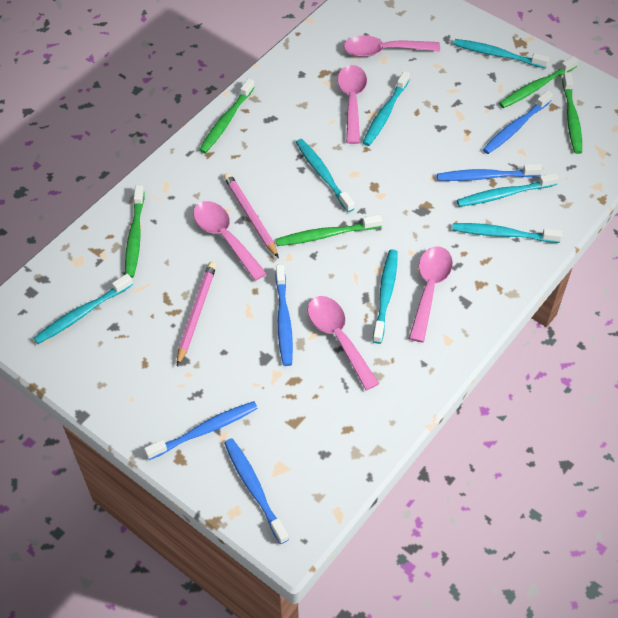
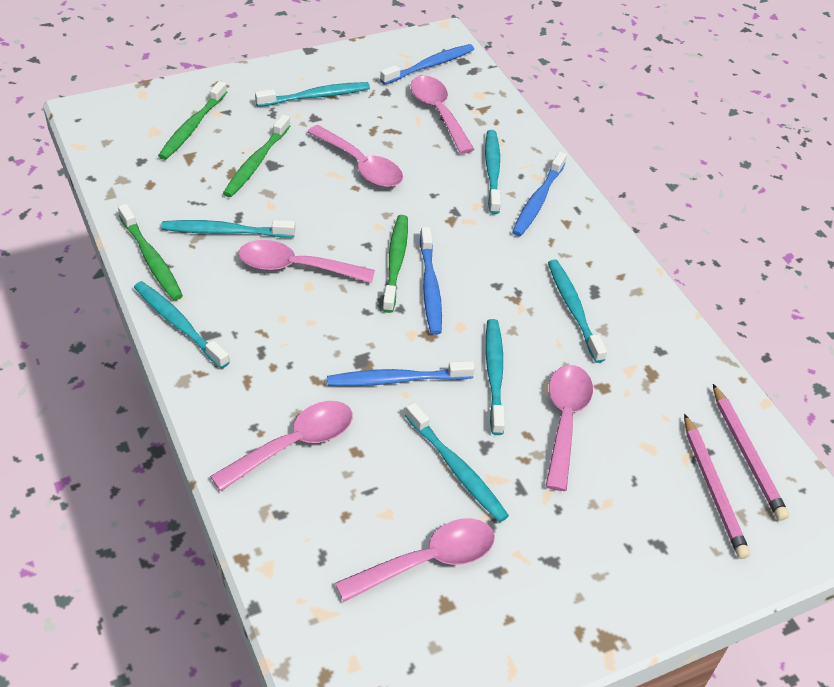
blue toothbrush: 5 -> 4
green toothbrush: 5 -> 4
pink spoon: 5 -> 6

